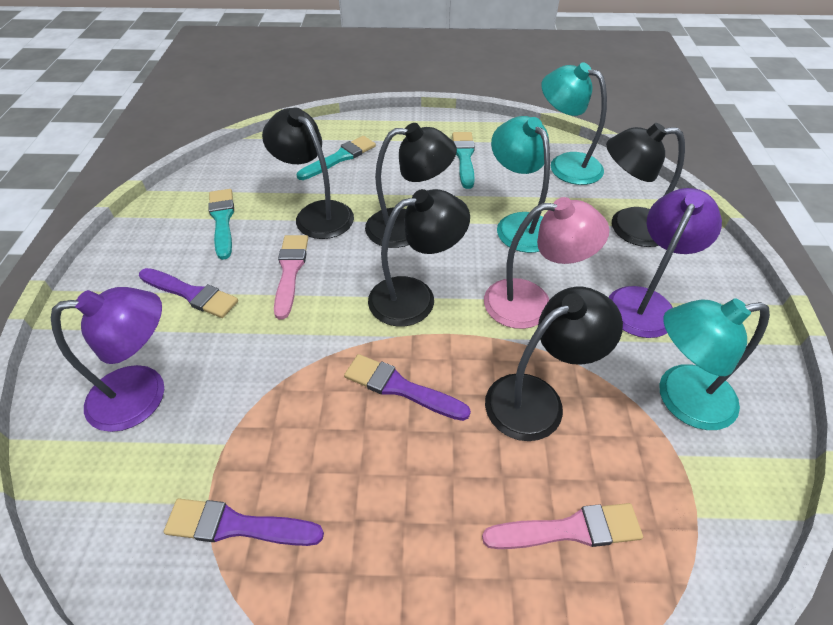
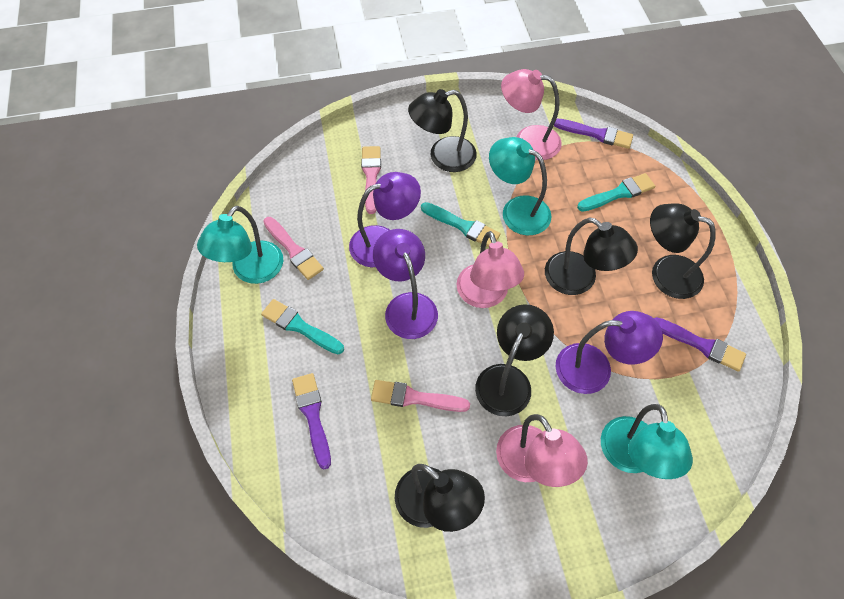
pink brush: 2 -> 3
pink lamp: 1 -> 3
purple lamp: 2 -> 3

